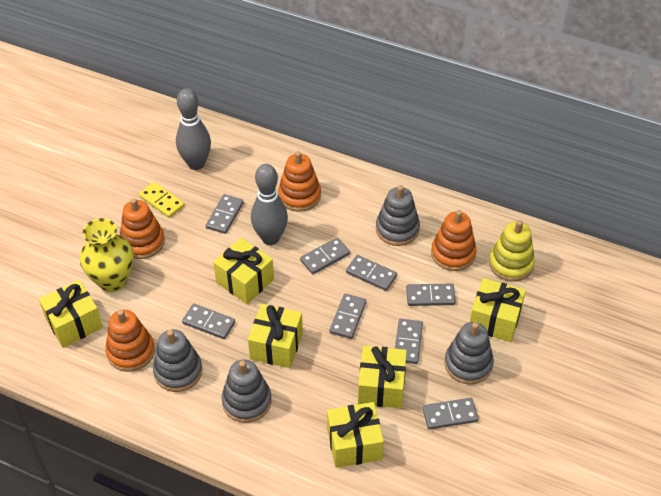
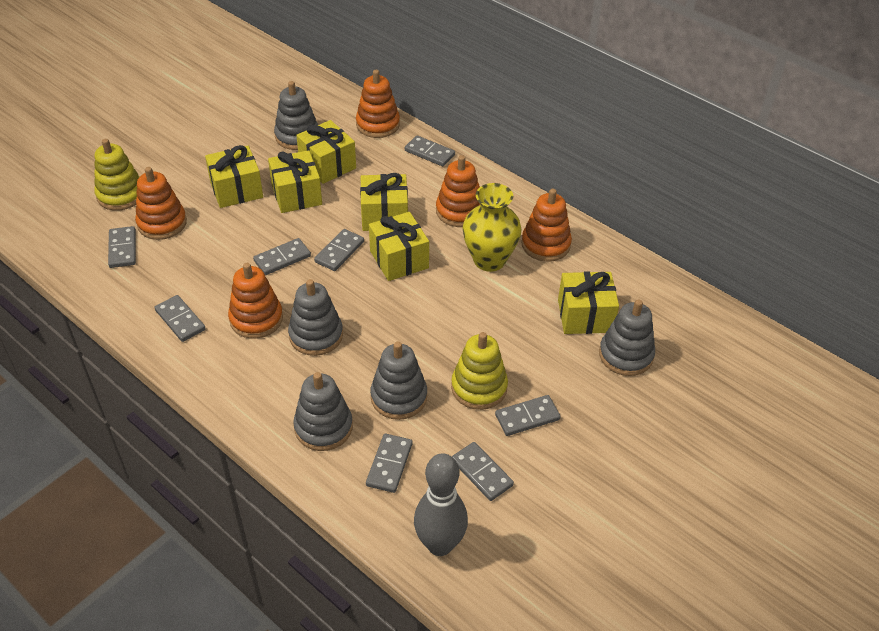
grey bowling pin: 2 -> 1
grey stacking toy: 4 -> 5
orange stacking toy: 4 -> 5
yellow domino: 1 -> 0
yellow stacking toy: 1 -> 2

